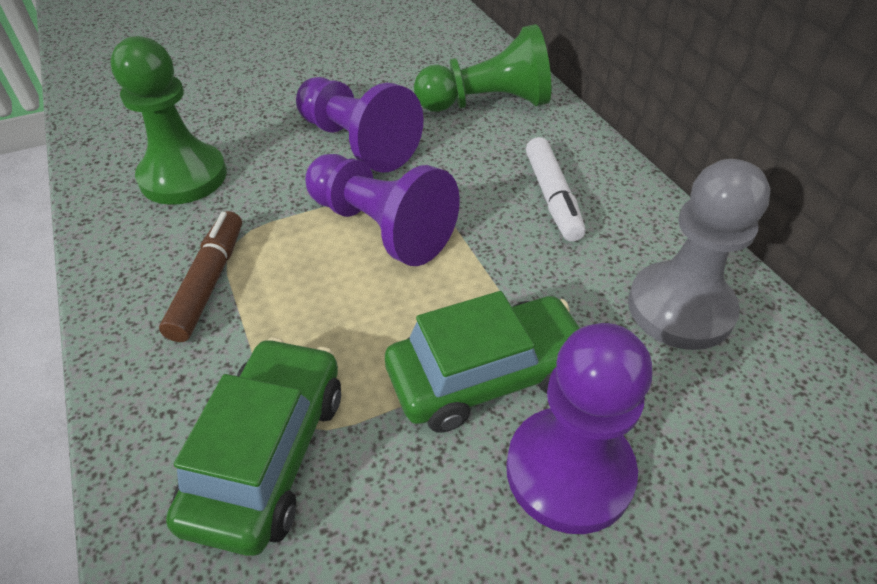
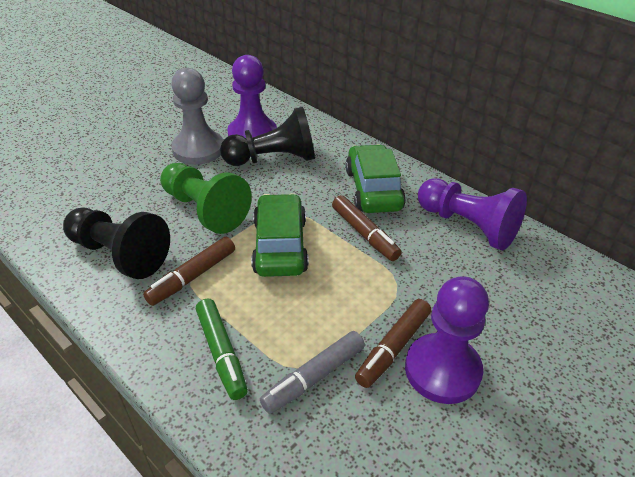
black pawn: 0 -> 2
brown marker: 1 -> 3
green marker: 0 -> 1
green pawn: 2 -> 1
grey marker: 0 -> 1
white marker: 1 -> 0

